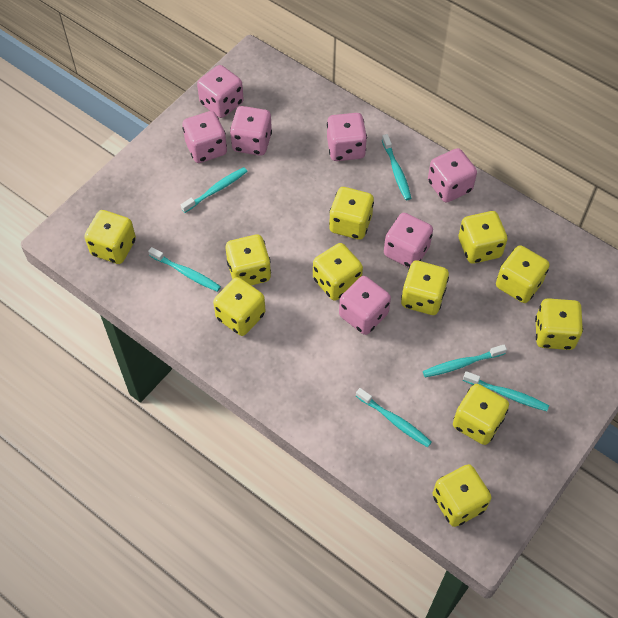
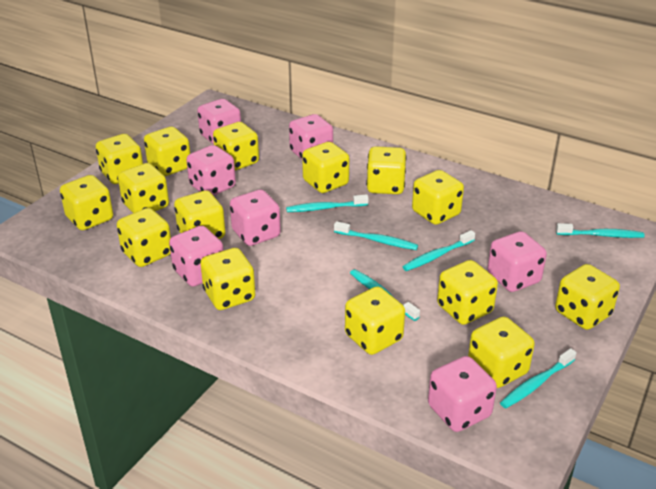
yellow dice: 11 -> 15

